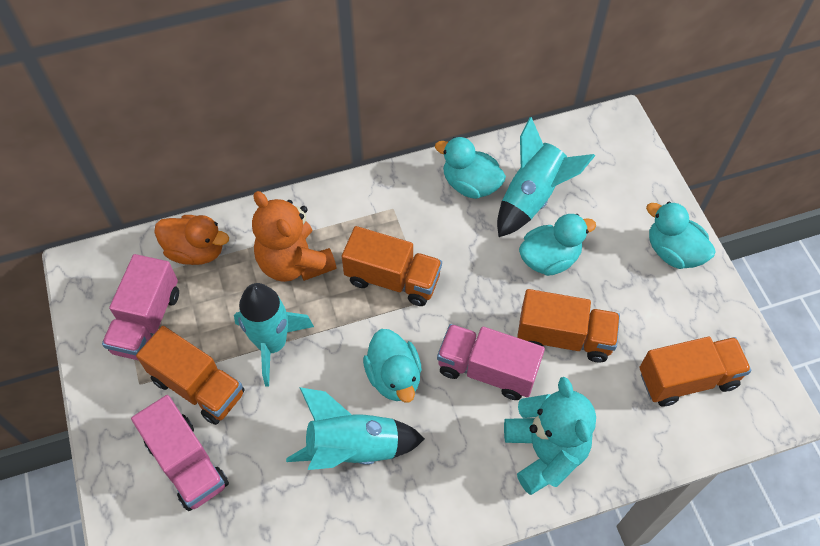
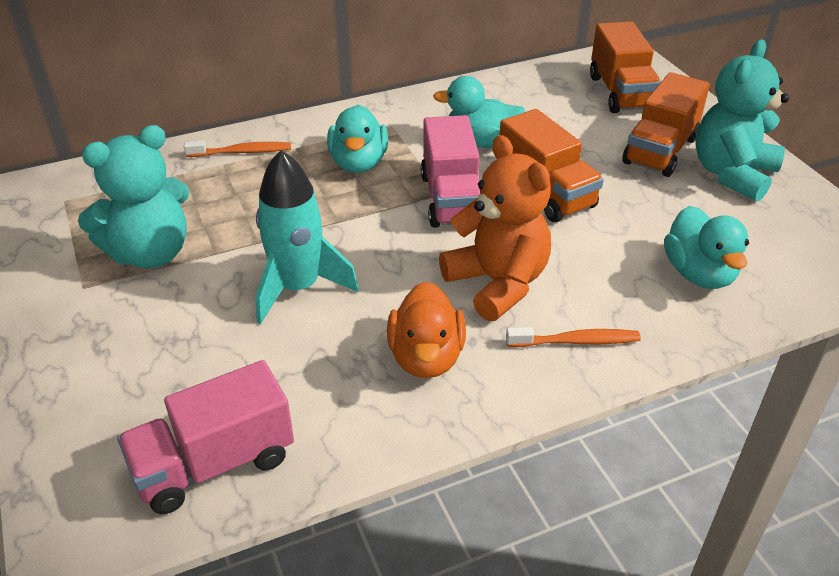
orange toothbrush: 0 -> 2
orange truck: 4 -> 3
pink truck: 3 -> 2
turquoise duck: 4 -> 3
turquoise rocket: 3 -> 1
turquoise teddy bear: 1 -> 2

